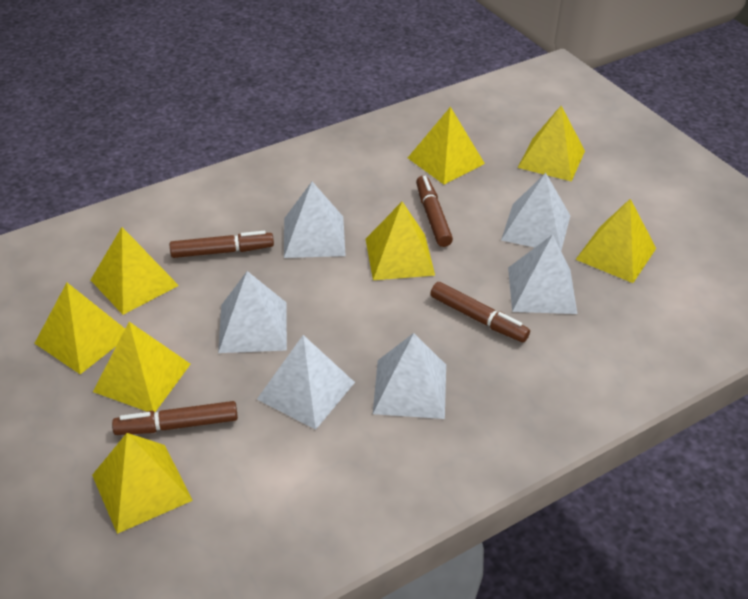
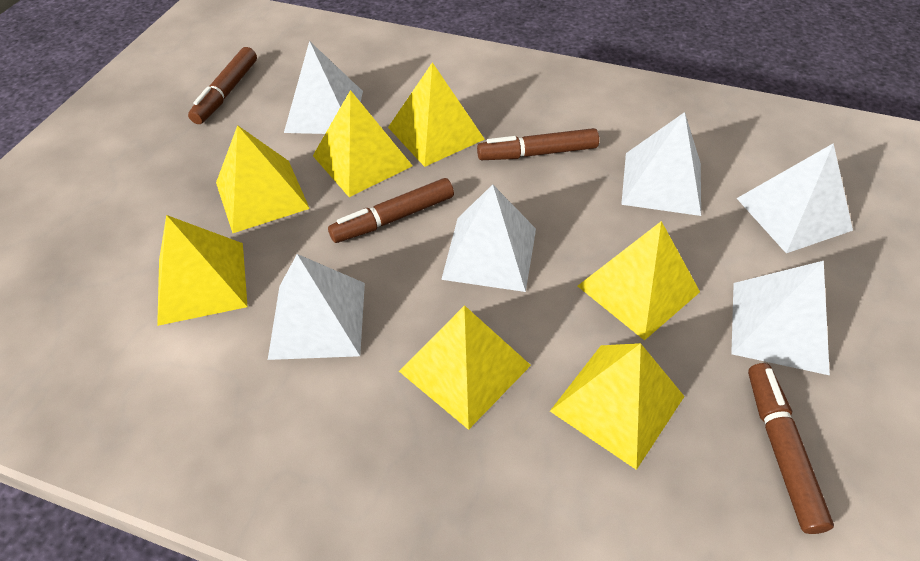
yellow pyramid: 8 -> 7

